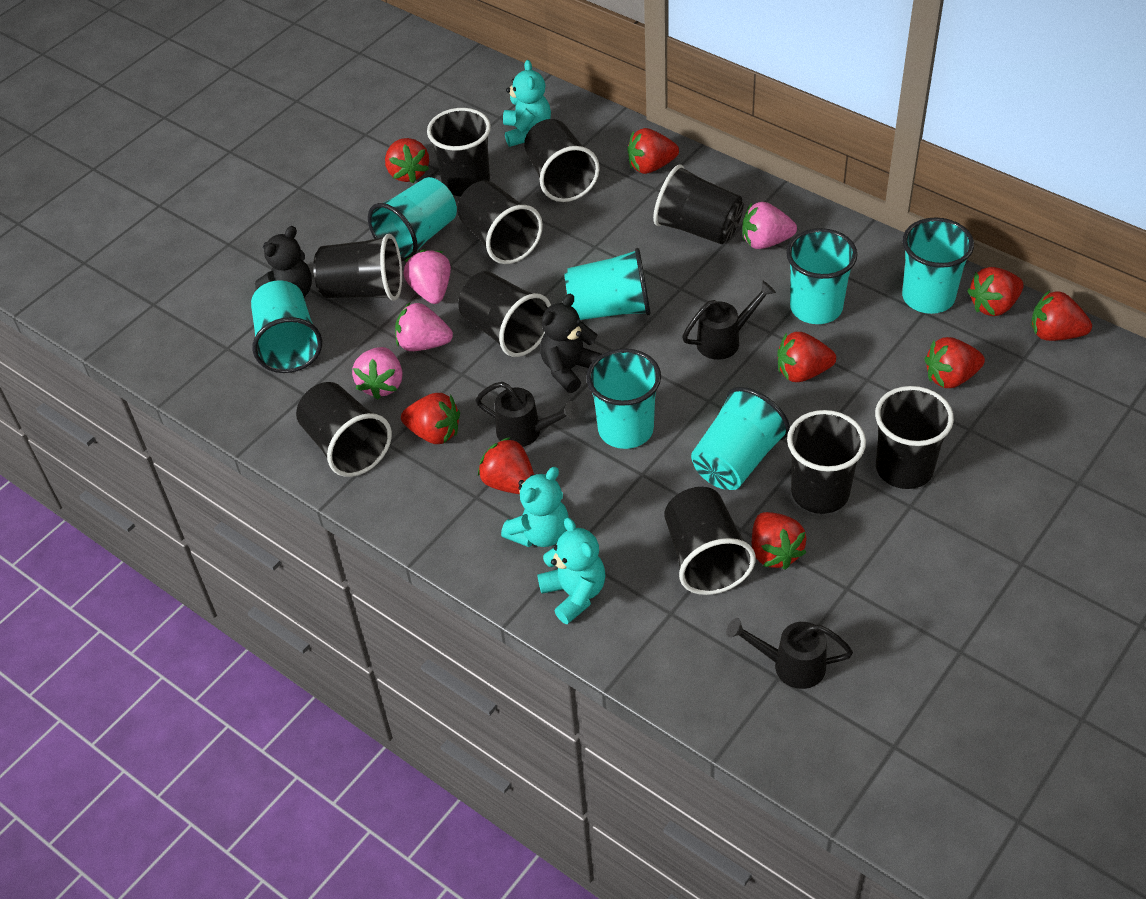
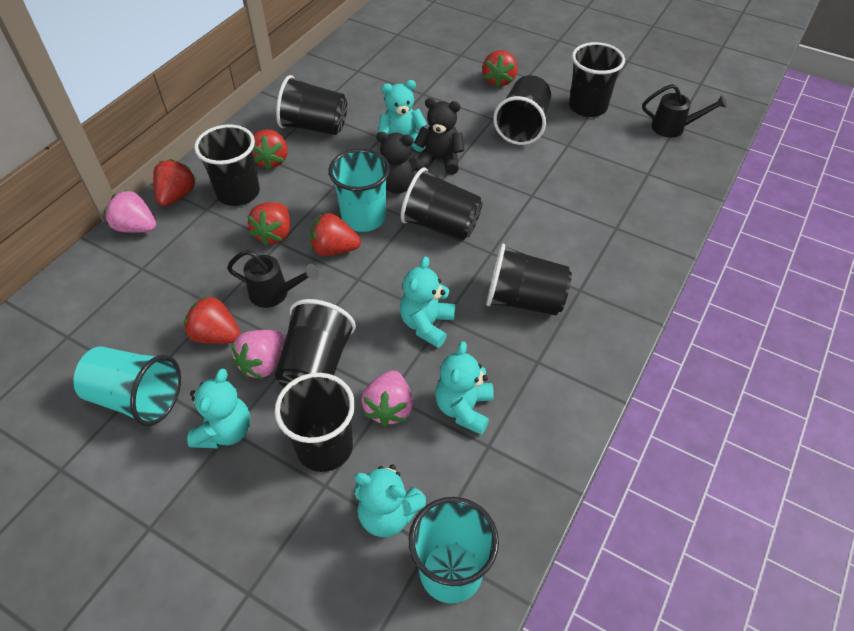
black cup: 10 -> 8
black watering can: 3 -> 2
pink strawberry: 4 -> 3
red strawberry: 9 -> 6
turquoise cup: 7 -> 3
turquoise teddy bear: 3 -> 5

